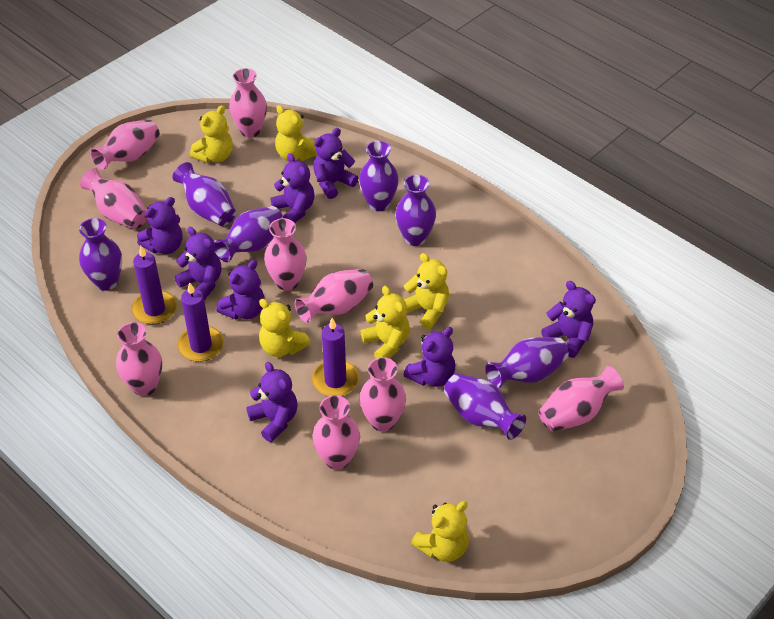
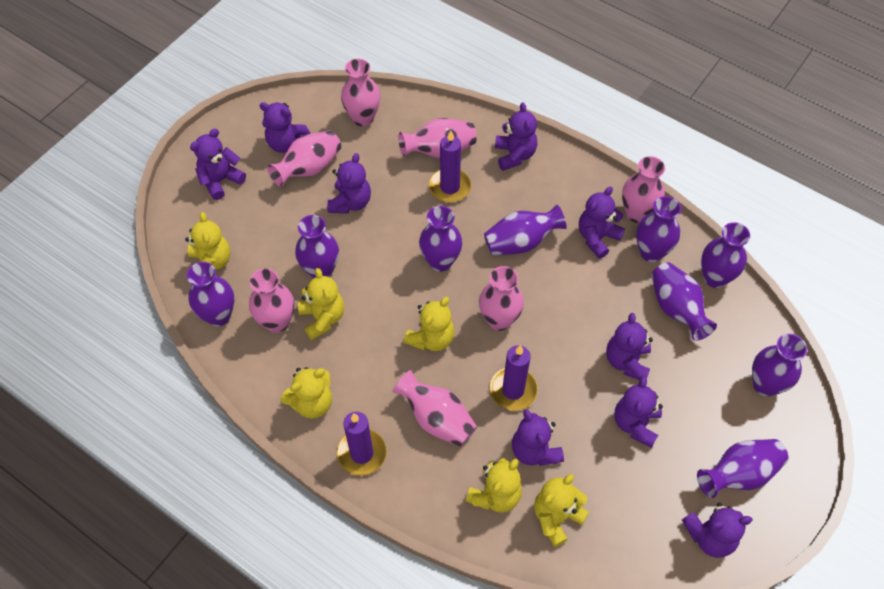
pink vase: 9 -> 7
purple teddy bear: 8 -> 9
purple vase: 7 -> 9

